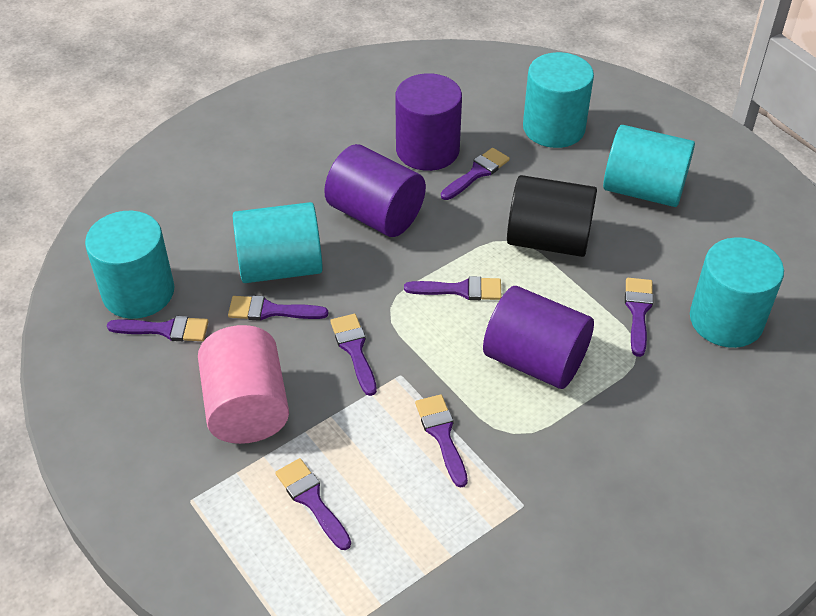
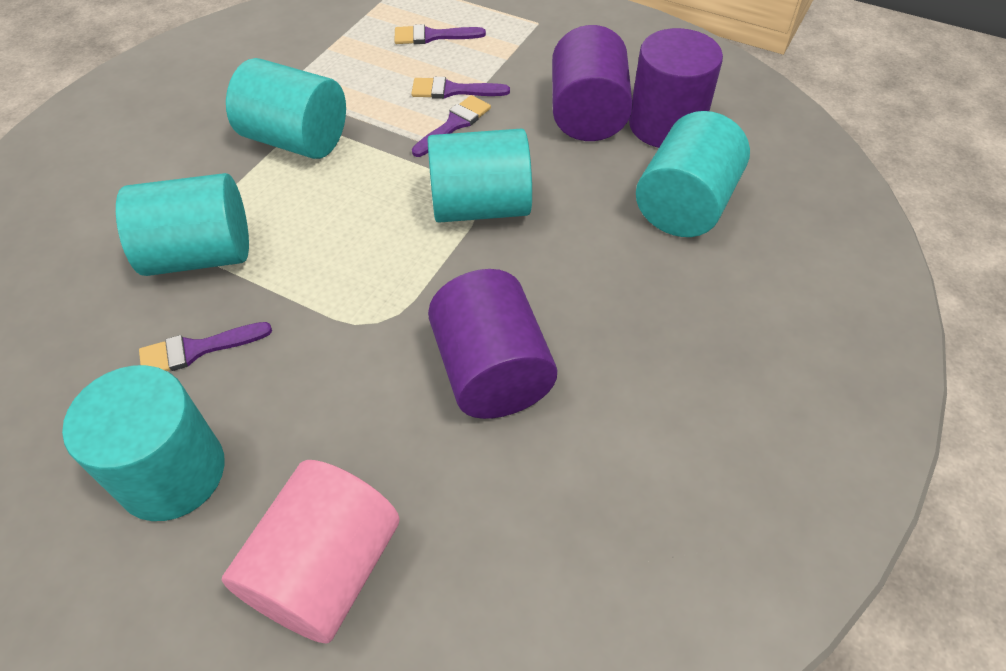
black cylinder: 1 -> 0
purple brush: 8 -> 4

